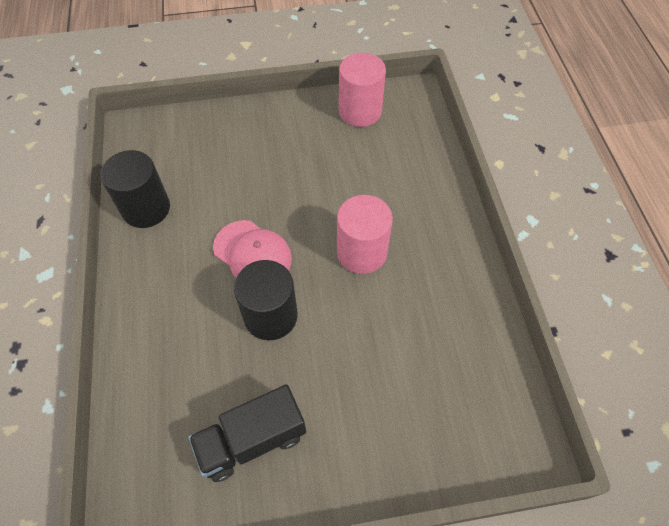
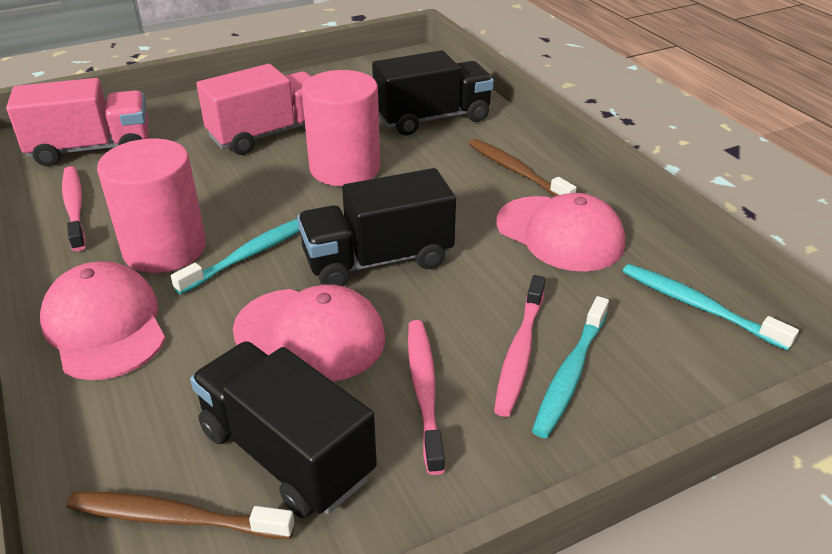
black cylinder: 2 -> 0
black truck: 1 -> 3
brown toothbrush: 0 -> 2
pink cap: 1 -> 3
pink toothbrush: 0 -> 3
pink truck: 0 -> 2
turquoise toothbrush: 0 -> 3

